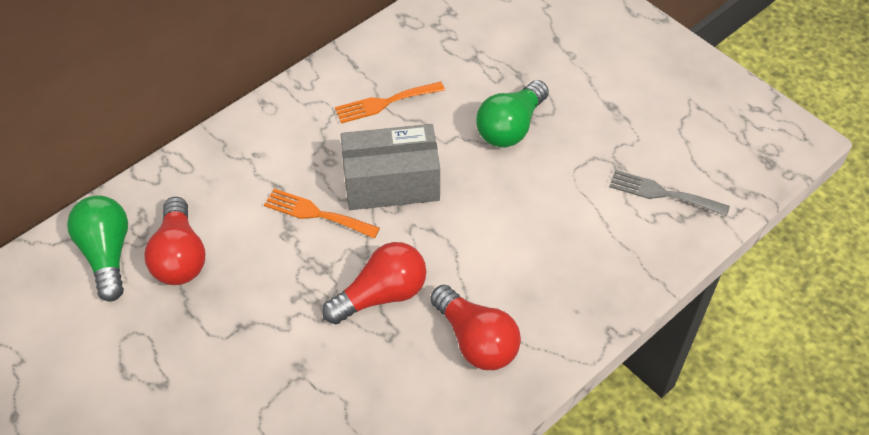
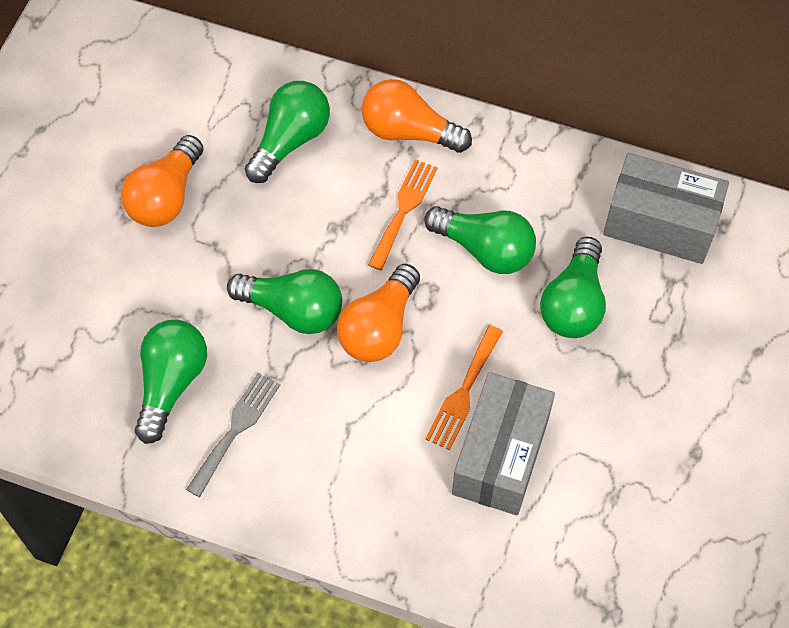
green light bulb: 2 -> 5
grey box: 1 -> 2
orange light bulb: 0 -> 3
red light bulb: 3 -> 0

